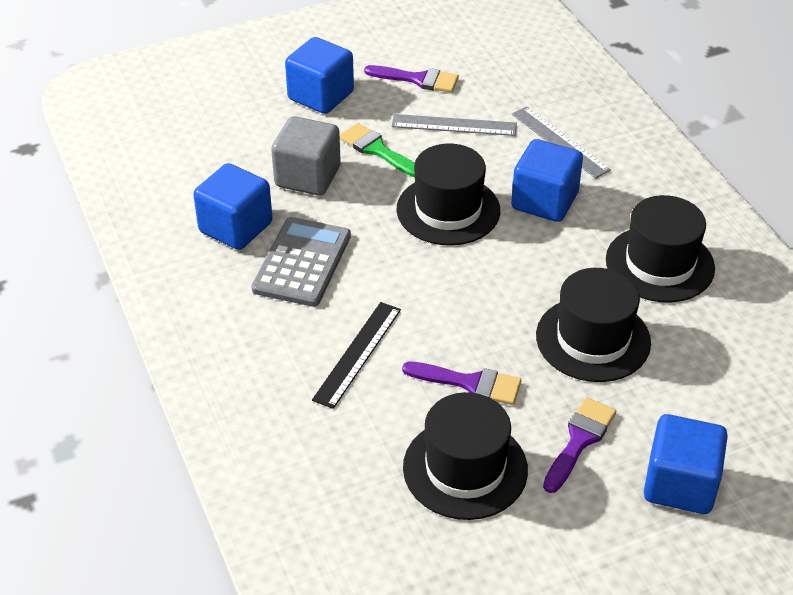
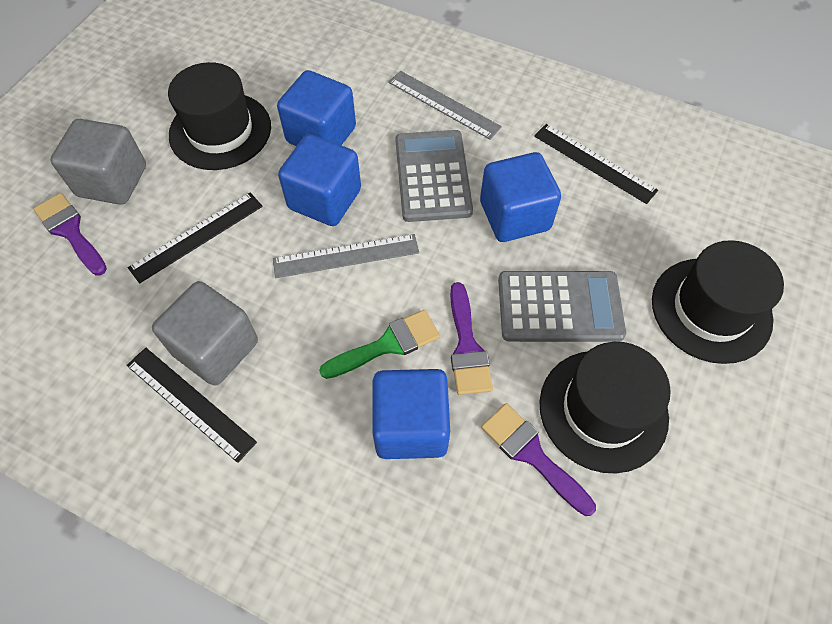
black hat: 4 -> 3
black ruler: 1 -> 3
grey calculator: 1 -> 2
grey cube: 1 -> 2

